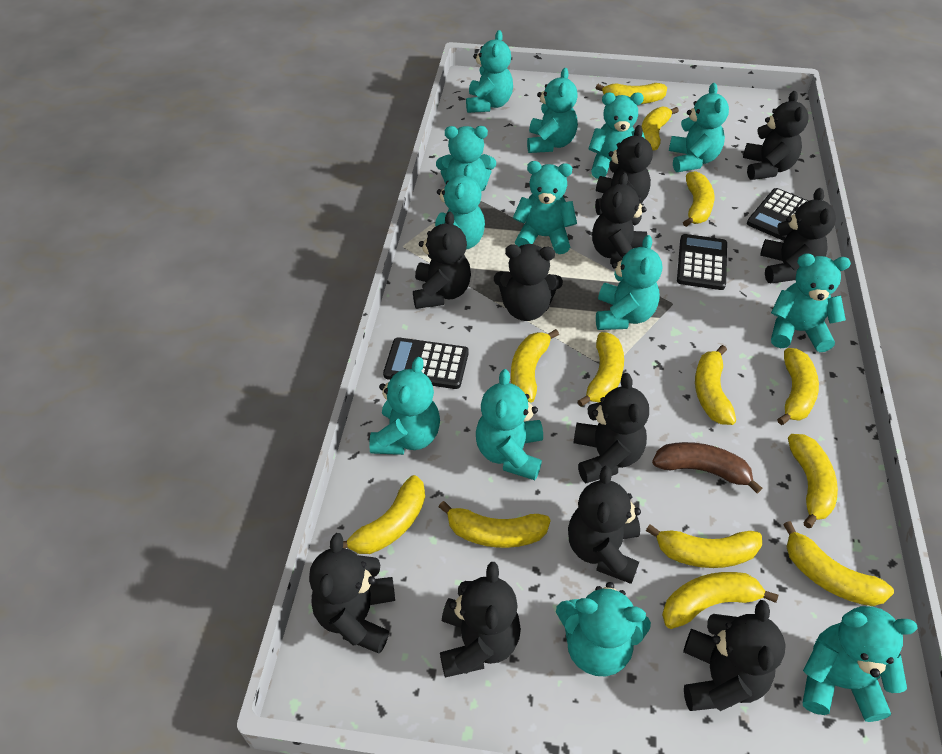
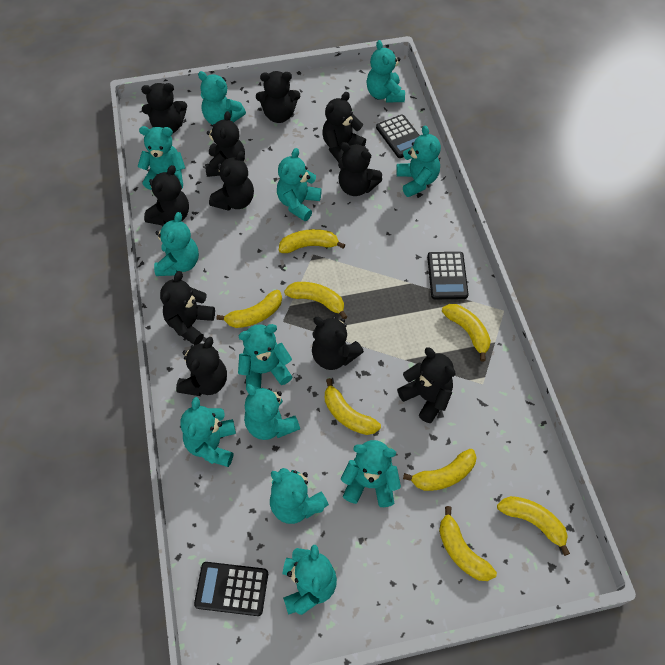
brown banana: 1 -> 0
turquoise teddy bear: 13 -> 12
yellow banana: 13 -> 8

